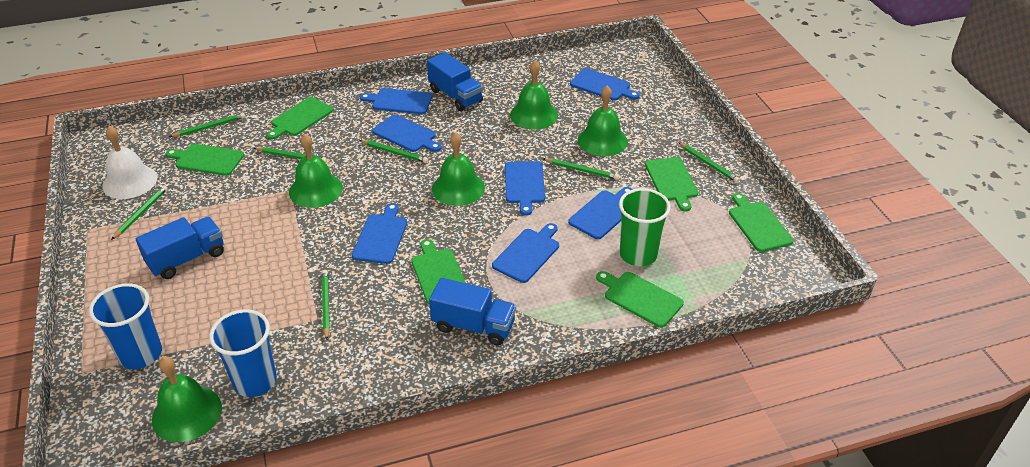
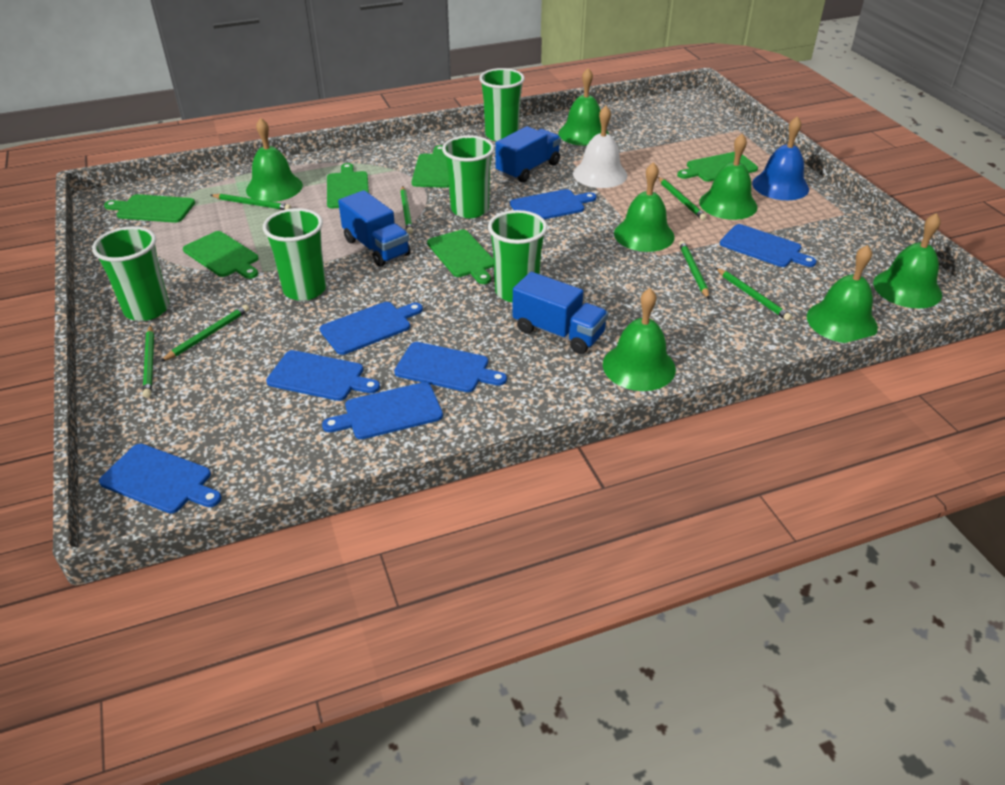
blue bell: 0 -> 1
blue cup: 2 -> 0
green bell: 5 -> 7
green cup: 1 -> 5

